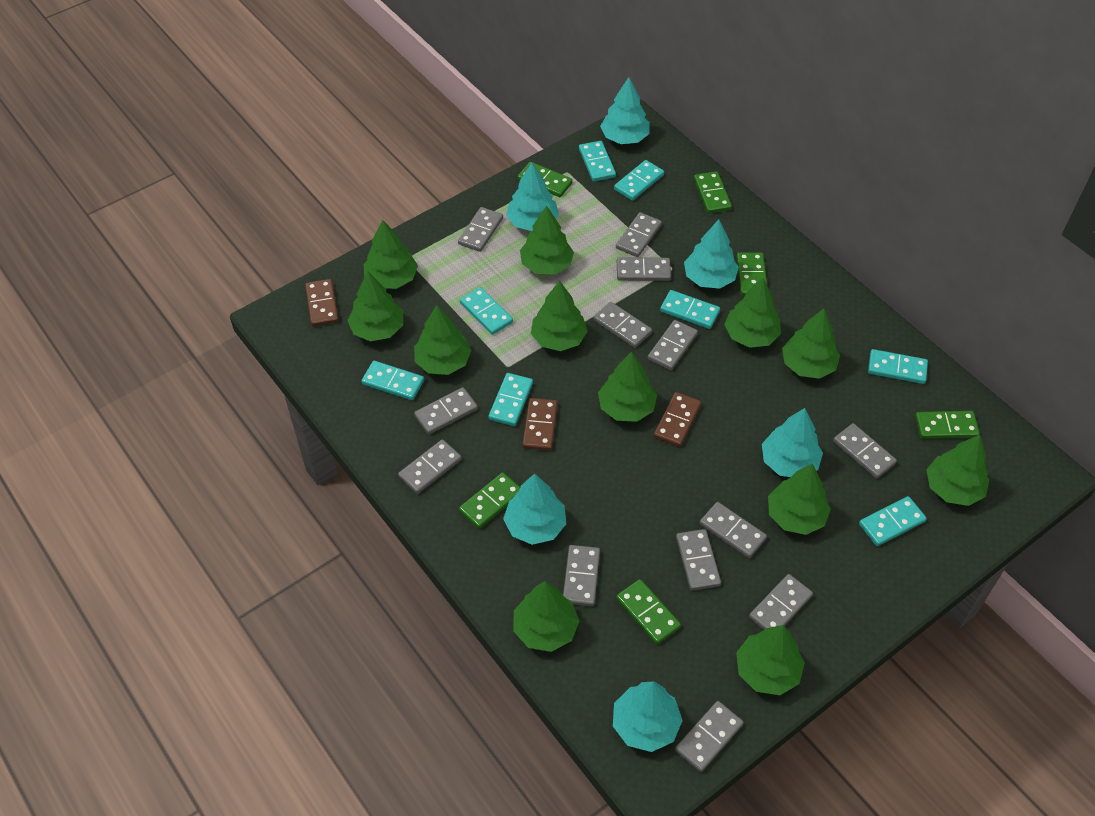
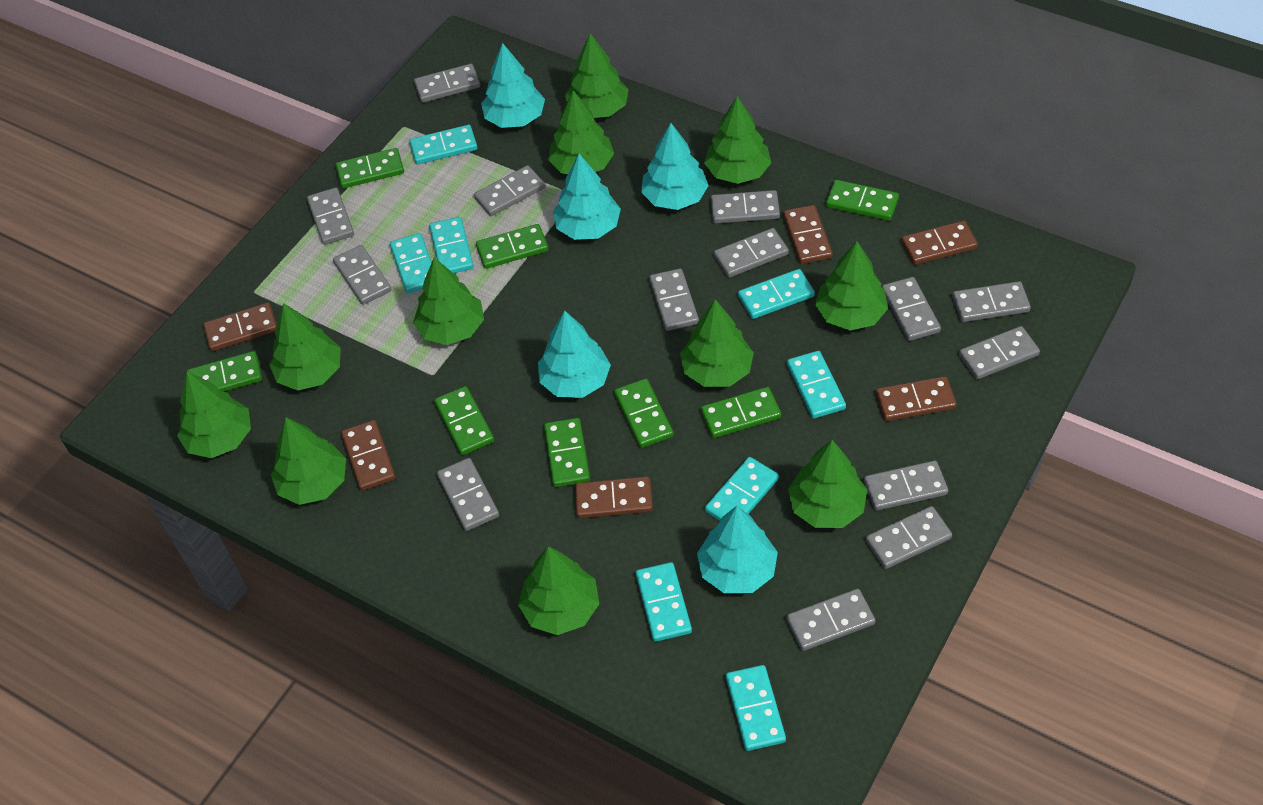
brown domino: 3 -> 6
green domino: 6 -> 8
green tree: 12 -> 11
grey domino: 13 -> 14
turquoise tree: 6 -> 5

